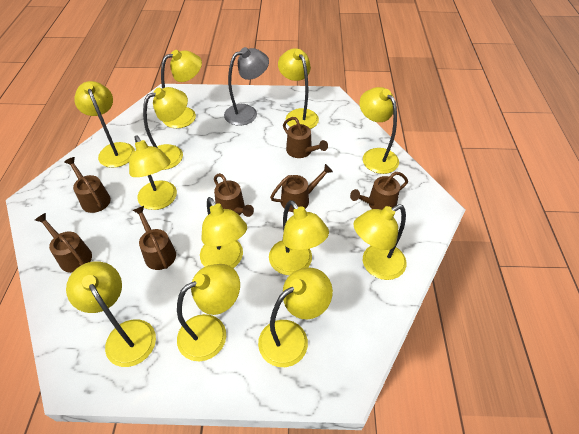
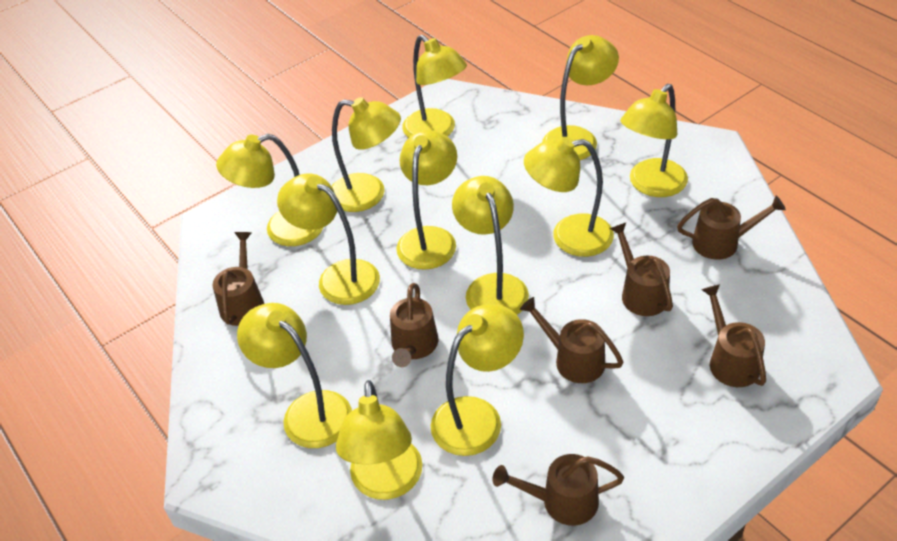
grey lamp: 1 -> 0

